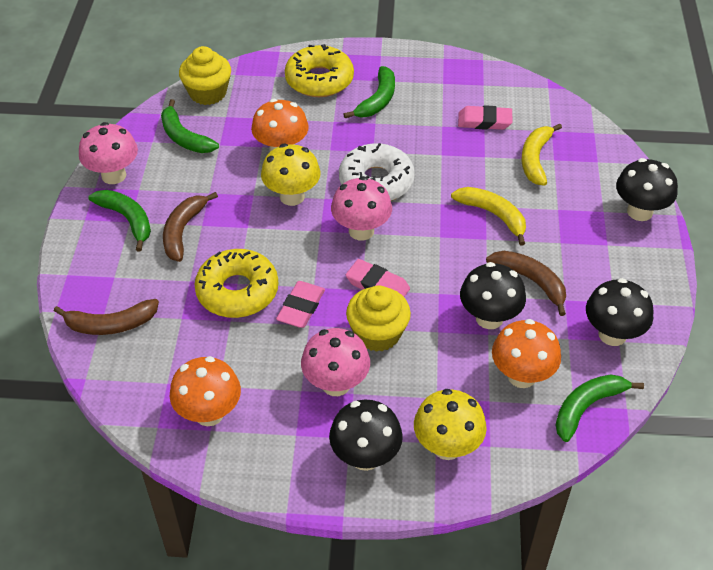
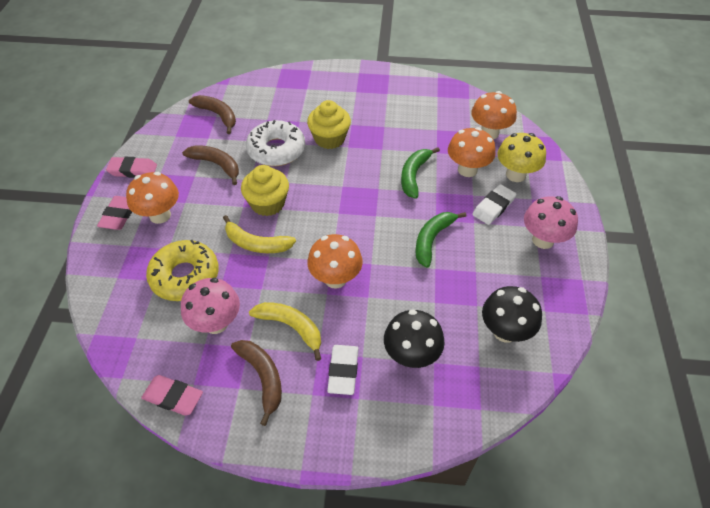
black mushroom: 4 -> 2
green banana: 4 -> 2
orange mushroom: 3 -> 4
pink mushroom: 3 -> 2
white eraser: 0 -> 2
yellow donut: 2 -> 1
yellow mushroom: 2 -> 1

